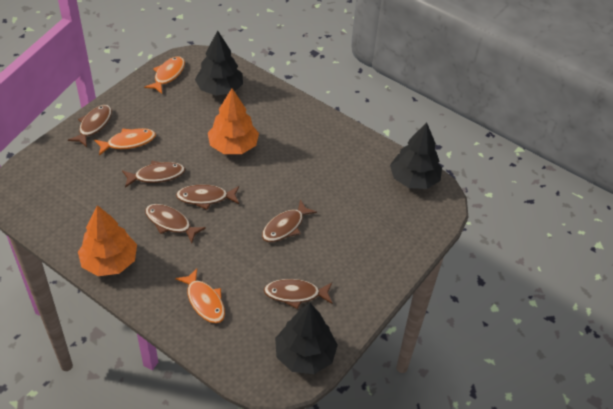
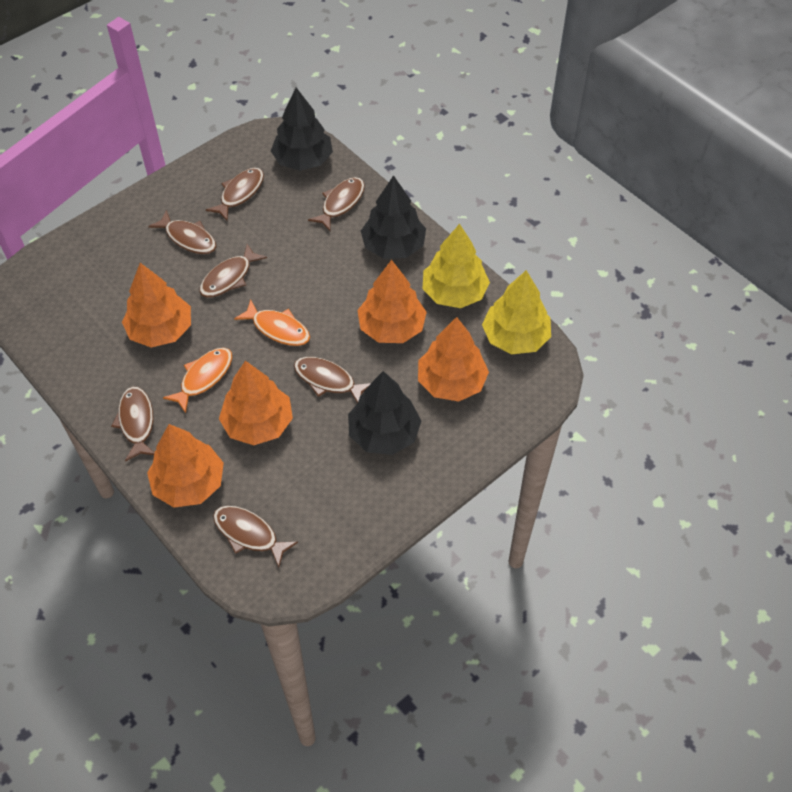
brown fish: 6 -> 7
orange fish: 3 -> 2
orange tree: 2 -> 5
yellow tree: 0 -> 2

